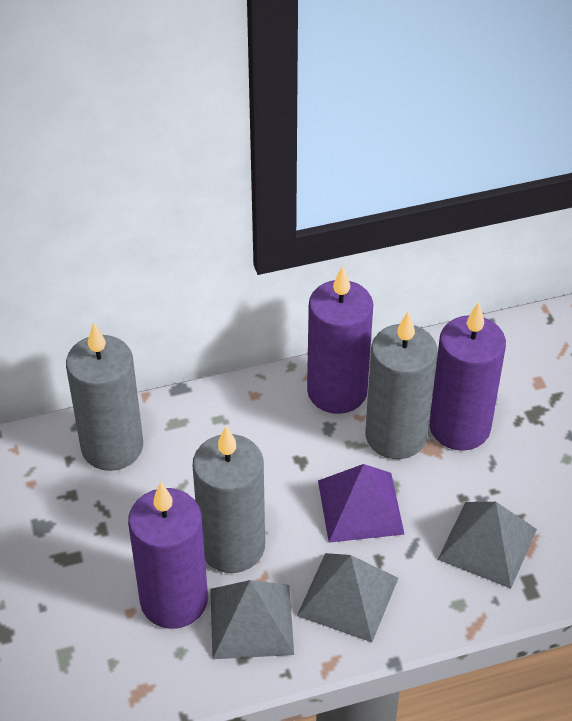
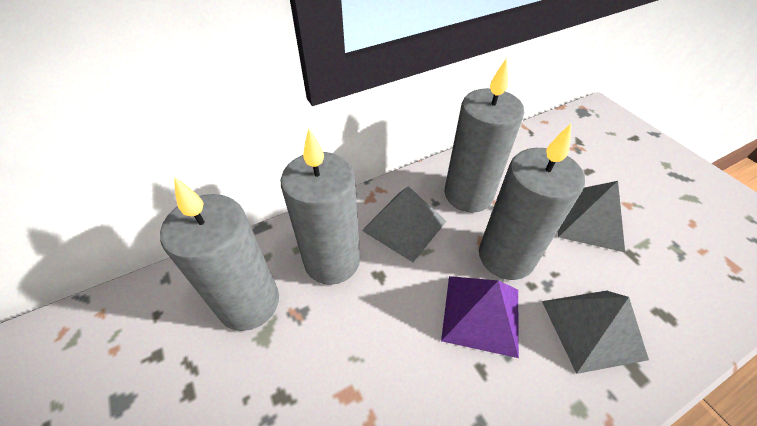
grey candle: 3 -> 4
purple candle: 3 -> 0

